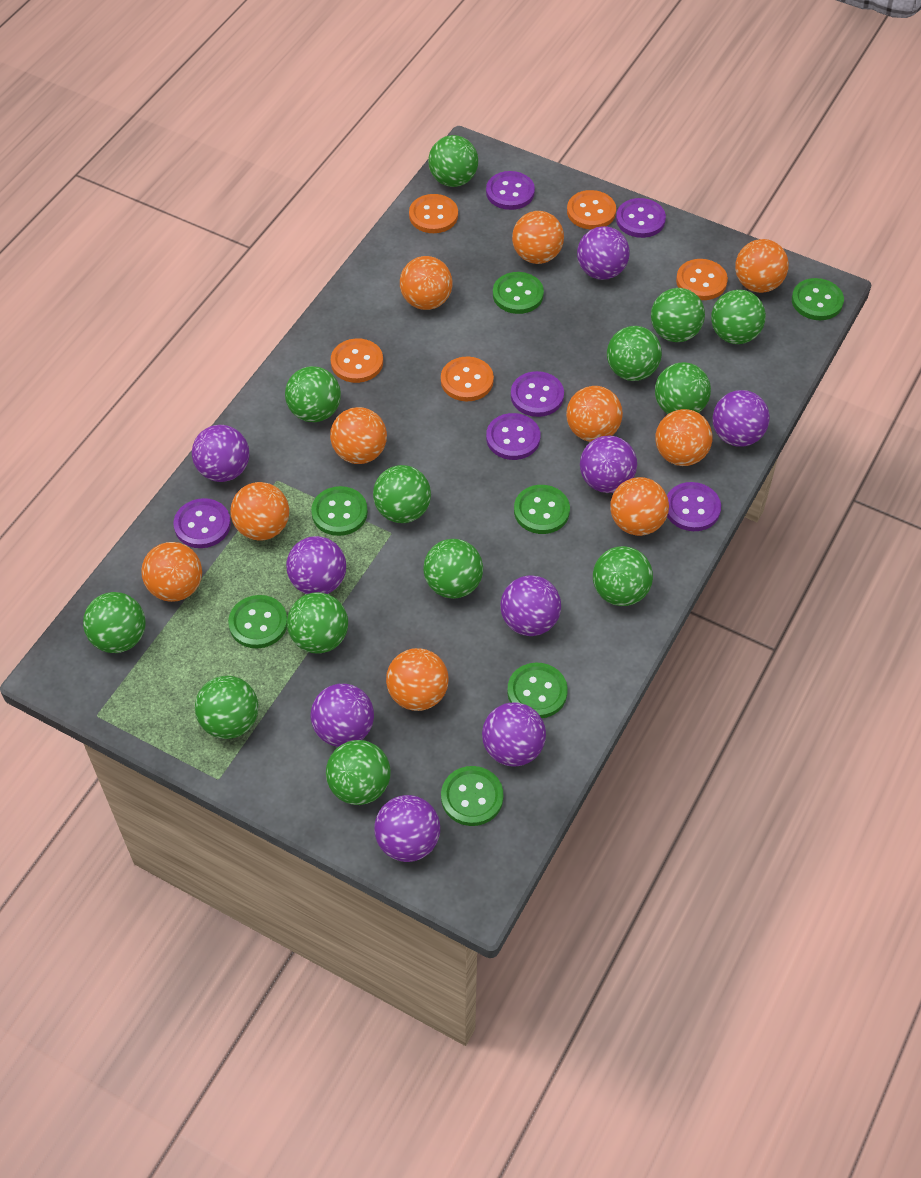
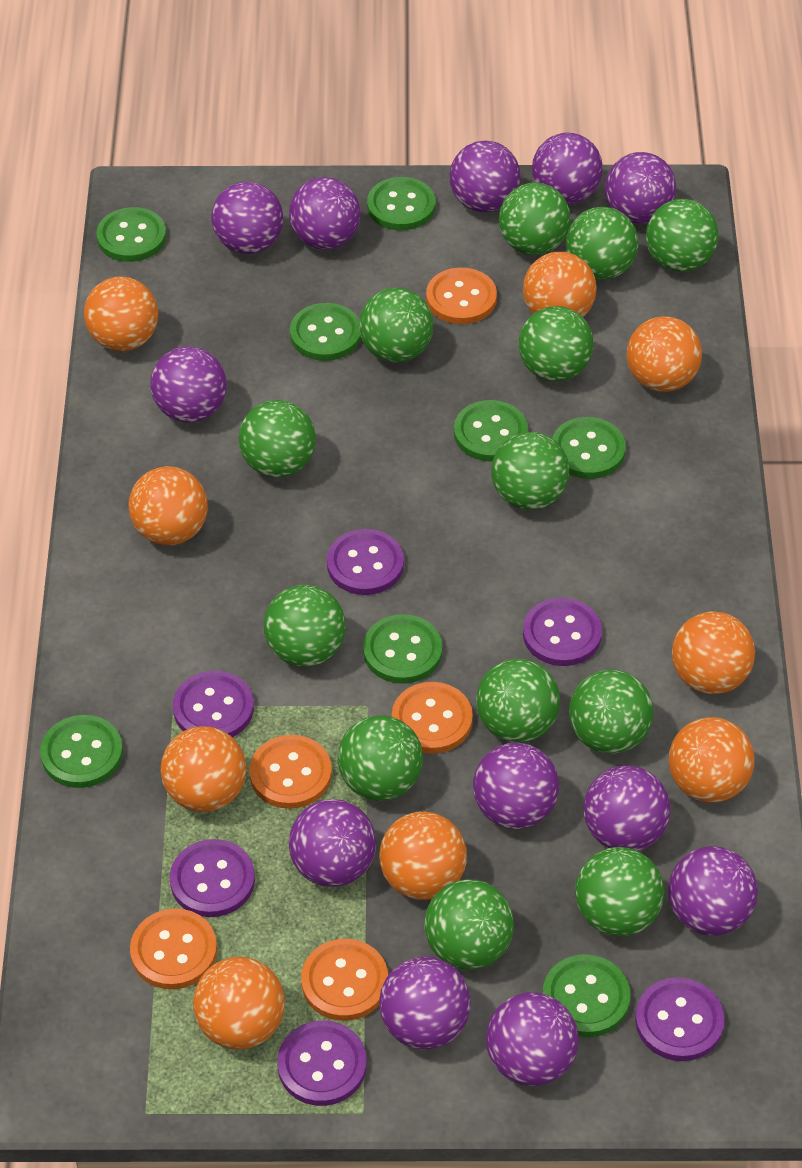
green button: 7 -> 8
orange ball: 10 -> 9
purple ball: 9 -> 12

